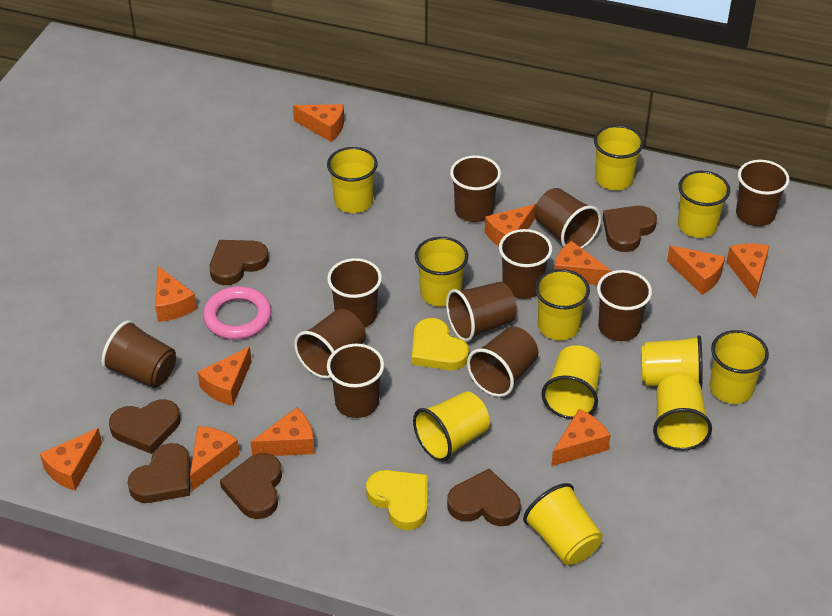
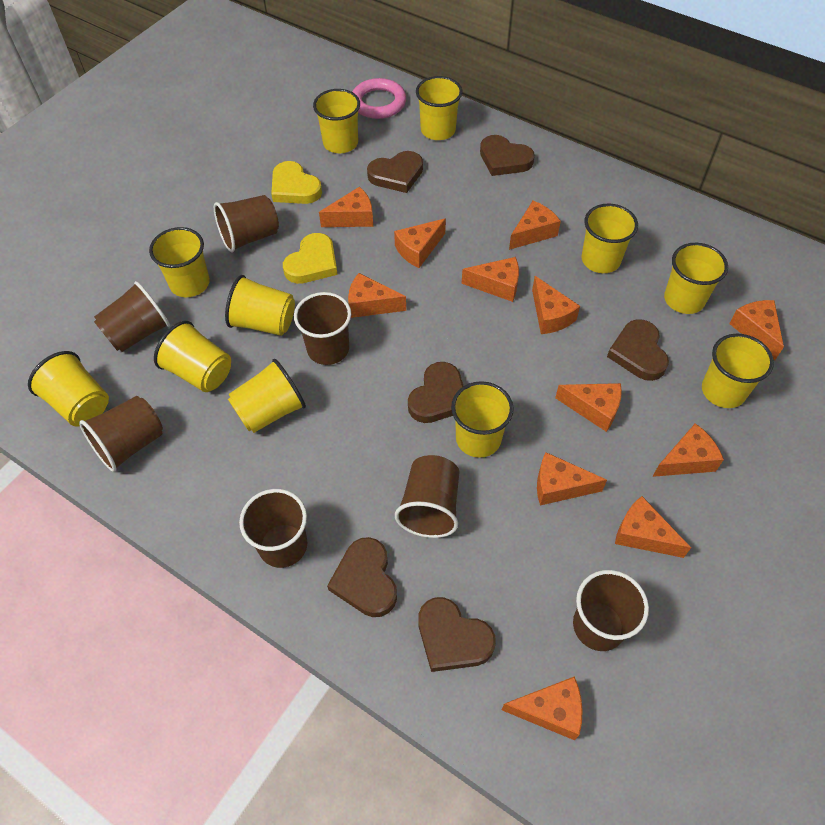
brown cup: 11 -> 7
orange cheese: 11 -> 12

